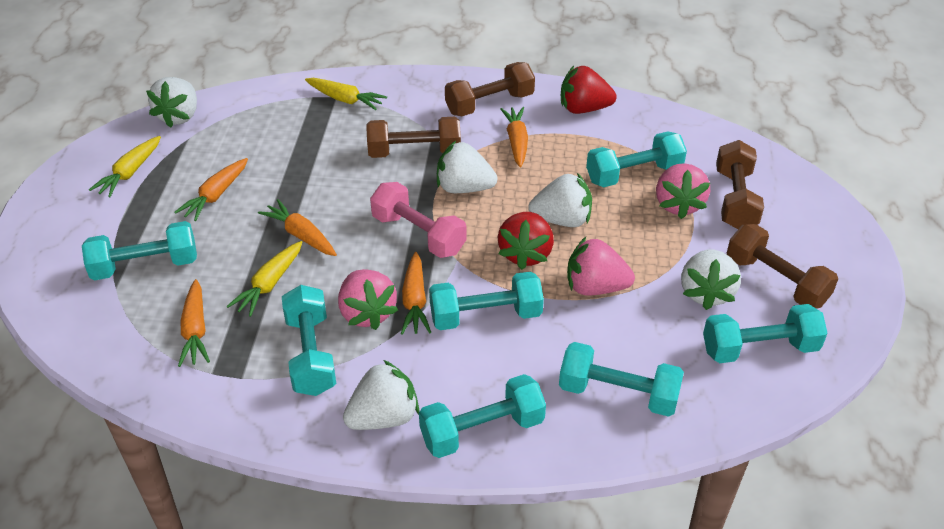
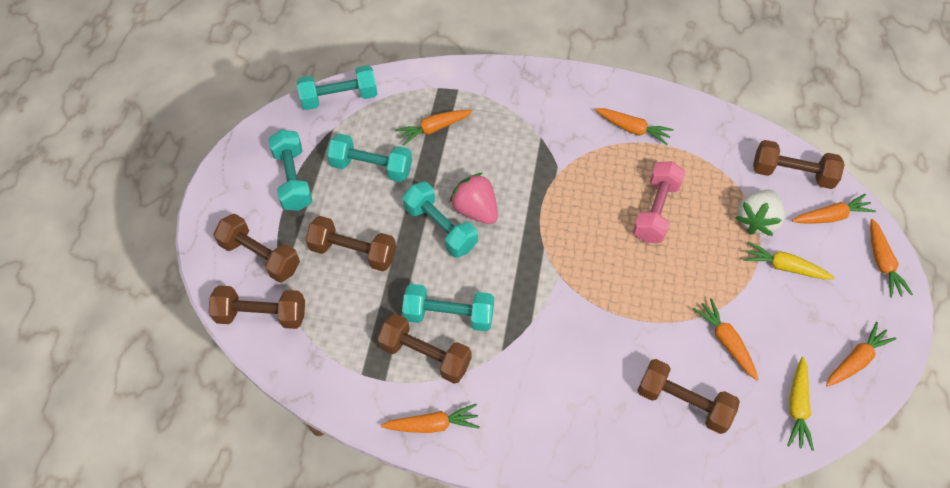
brown dumbbell: 4 -> 6
orange carrot: 5 -> 7
pink strawberry: 3 -> 1
red strawberry: 2 -> 0
turquoise dumbbell: 7 -> 5
white strawberry: 5 -> 1
yellow carrot: 3 -> 2

